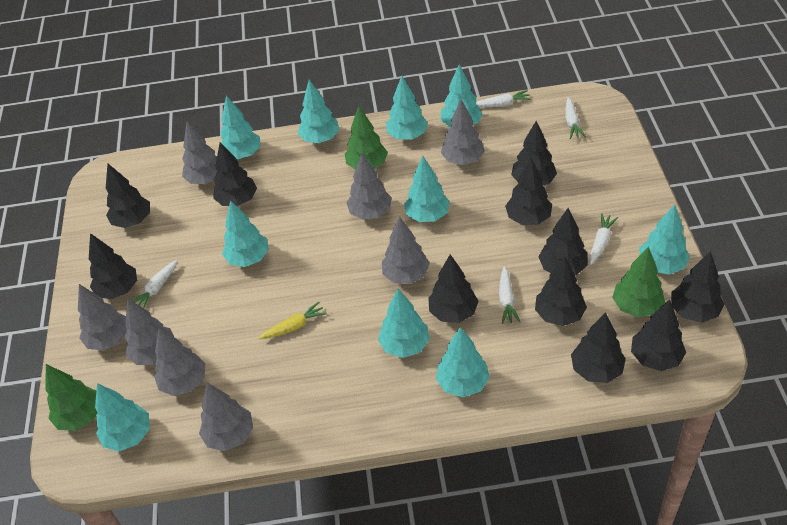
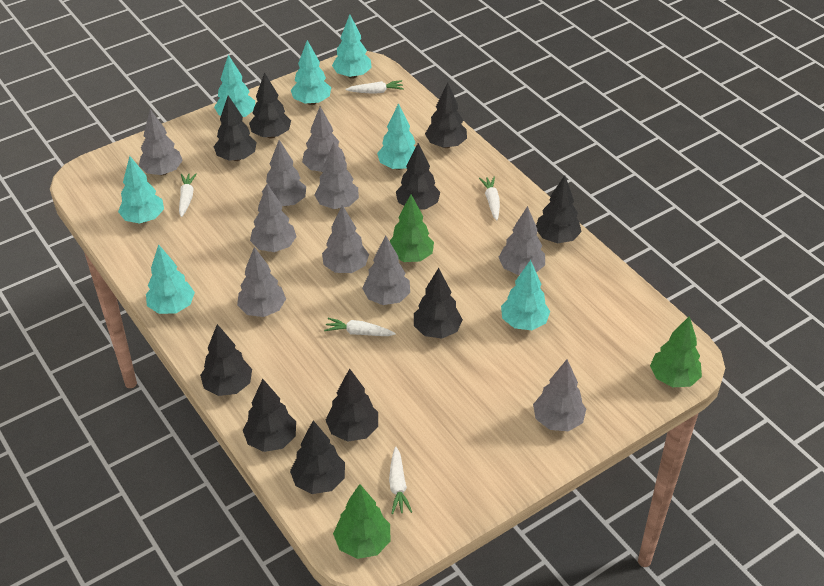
black tree: 11 -> 10
grey tree: 8 -> 10
turquoise tree: 10 -> 7
yellow carrot: 1 -> 0

